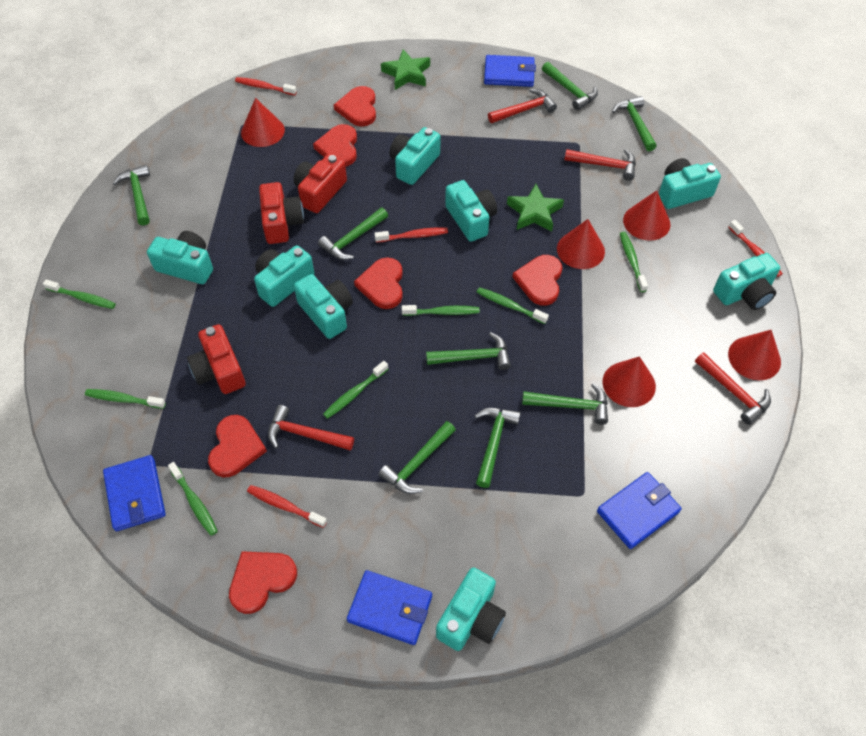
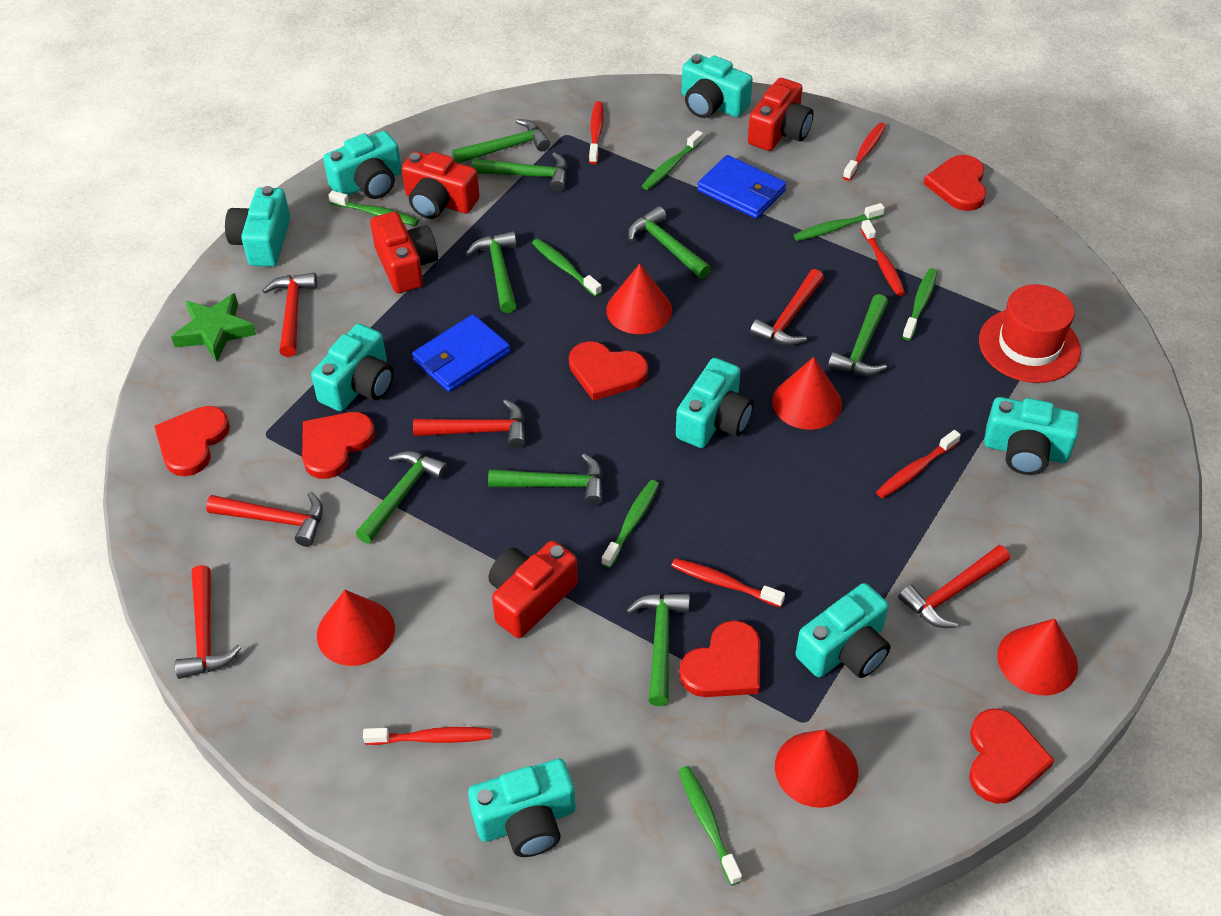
blue wallet: 4 -> 2
green star: 2 -> 1
red camera: 3 -> 4
red hammer: 4 -> 6
red hat: 0 -> 1
red toothbrush: 4 -> 6

